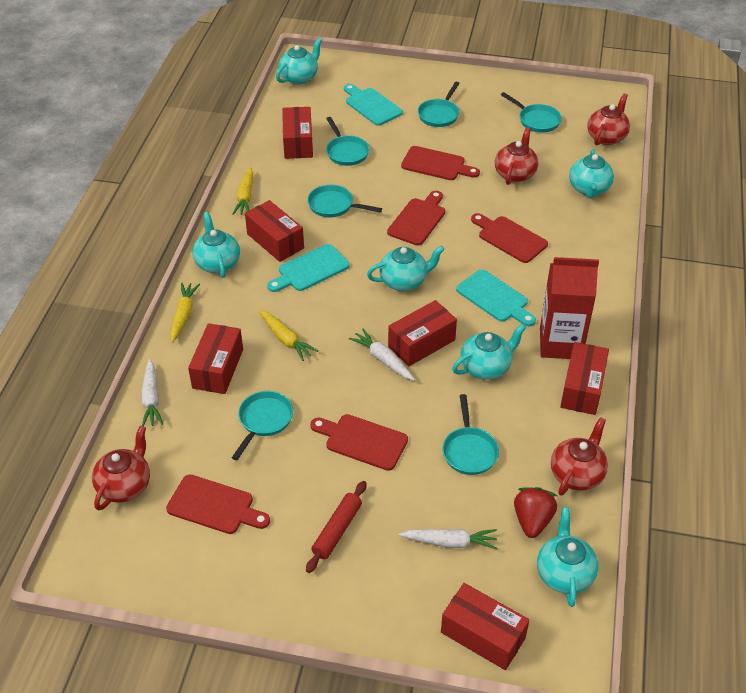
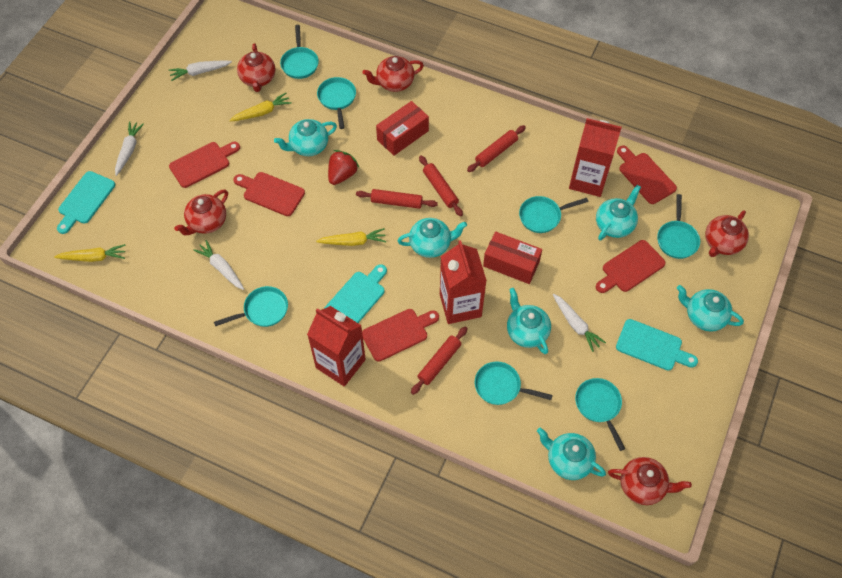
red box: 6 -> 2
red carton: 1 -> 3
red rolling pin: 1 -> 4
red teapot: 4 -> 5
turquoise pan: 6 -> 7
white carrot: 3 -> 4

